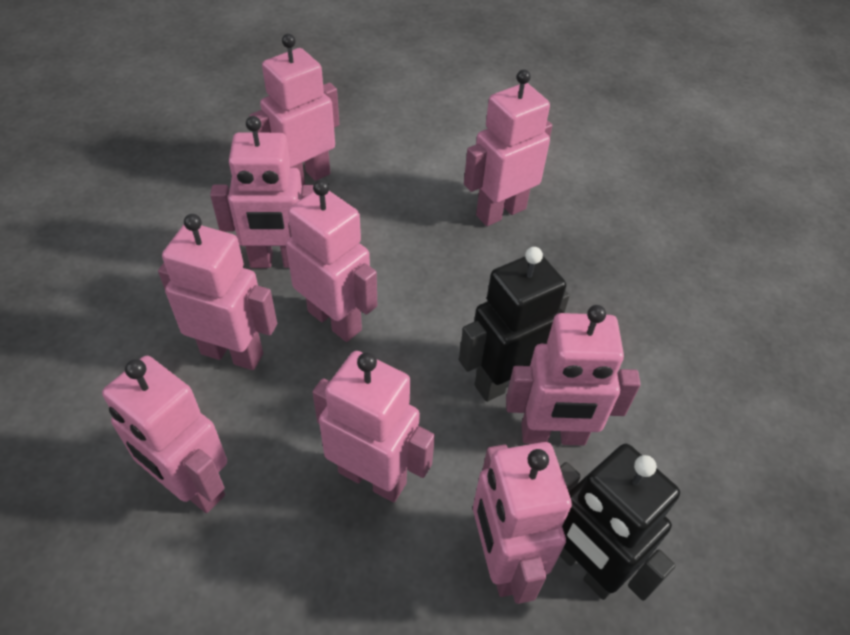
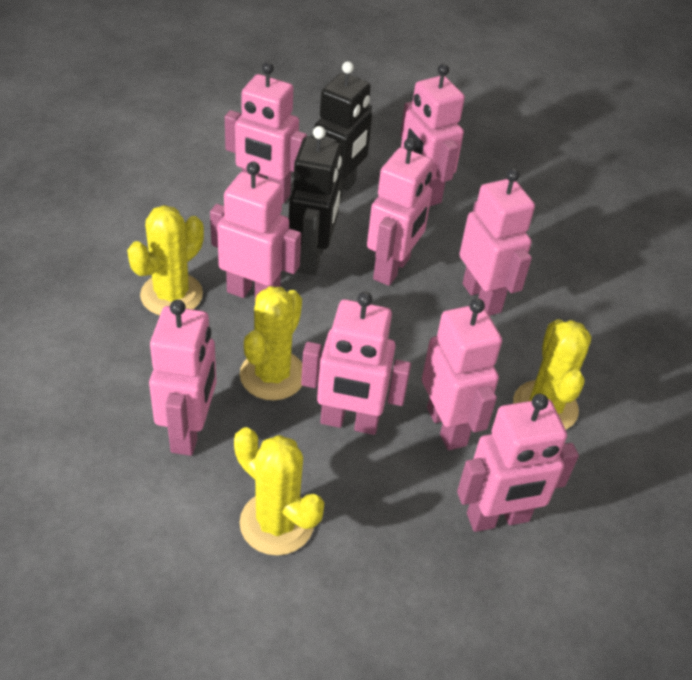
yellow cactus: 0 -> 4

